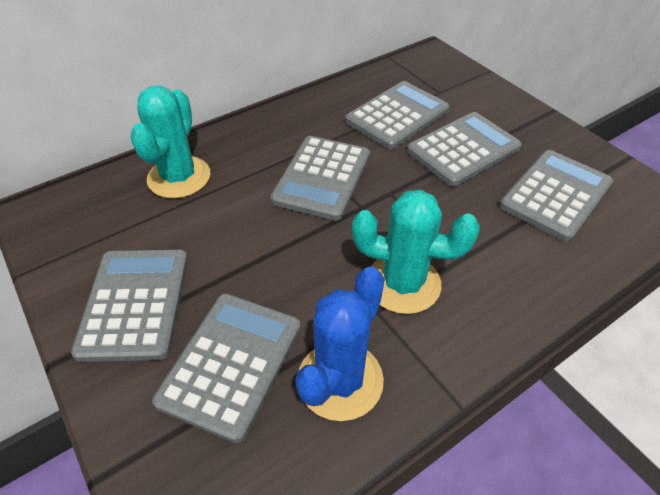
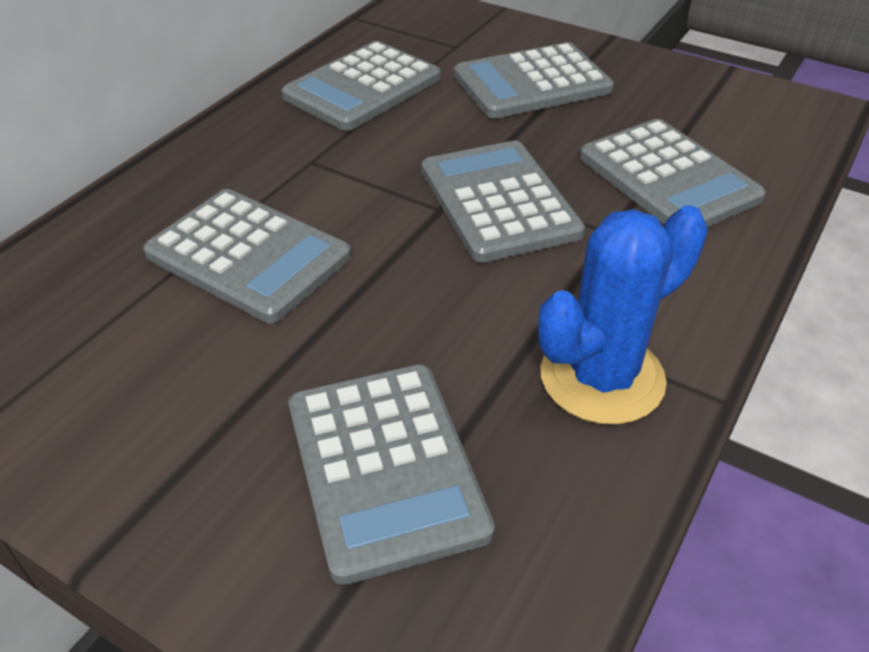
turquoise cactus: 2 -> 0

